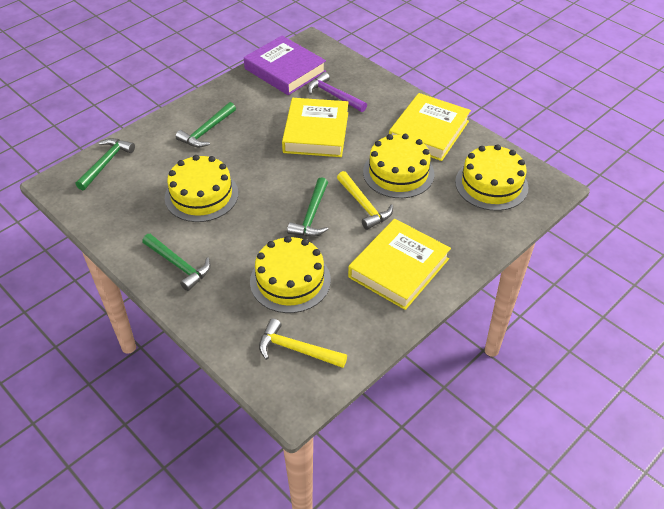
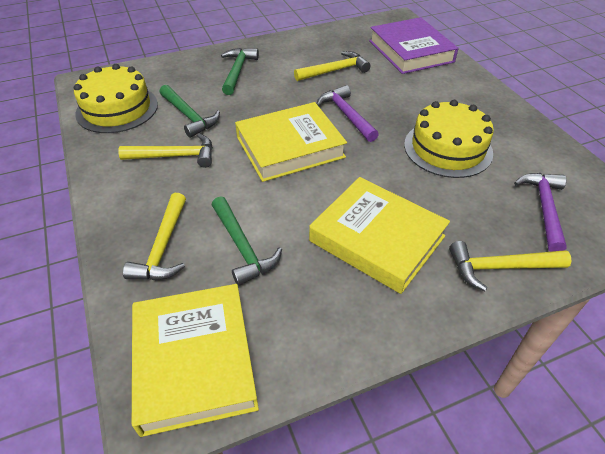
green hammer: 4 -> 3
purple hammer: 1 -> 2
yellow cake: 4 -> 2
yellow hammer: 2 -> 4

